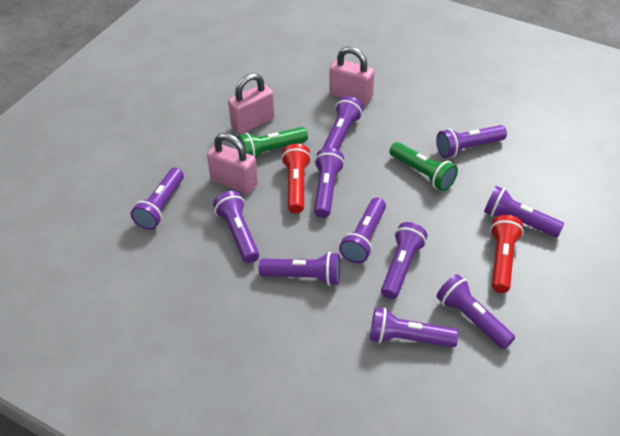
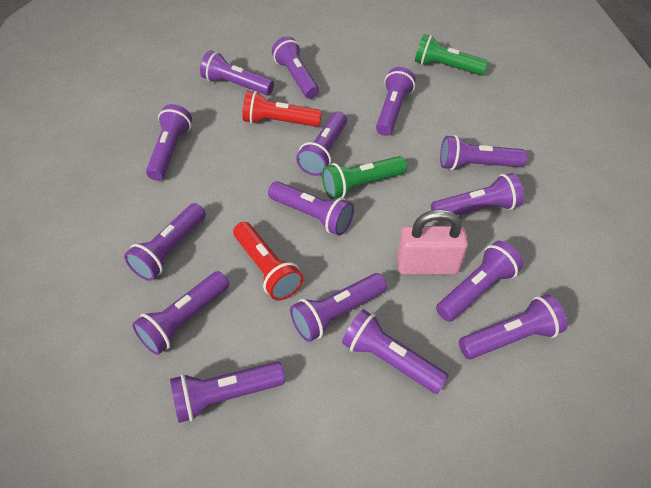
pink padlock: 3 -> 1
purple flashlight: 11 -> 15

